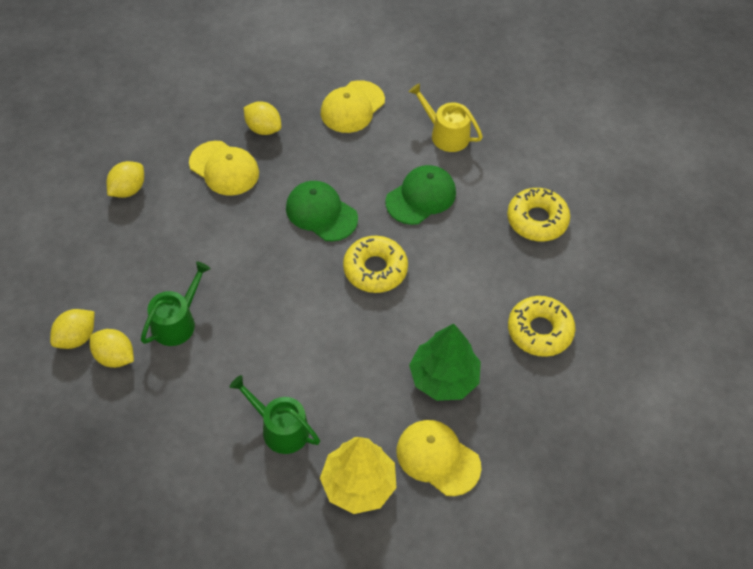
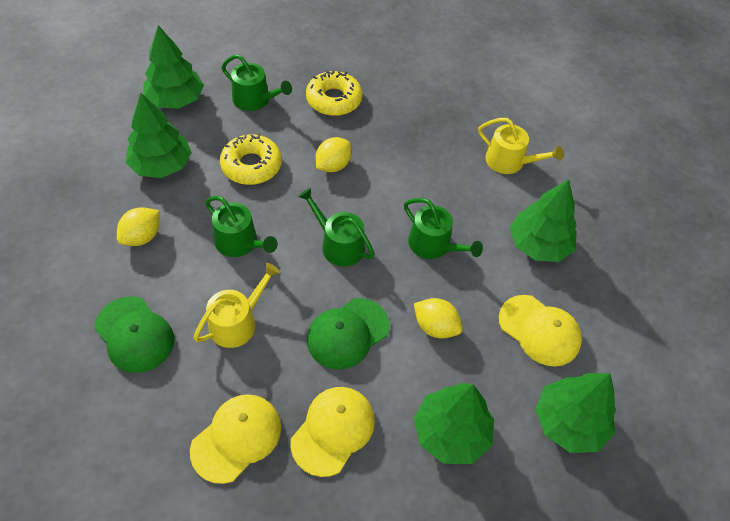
green tree: 1 -> 5
green watering can: 2 -> 4
yellow donut: 3 -> 2
yellow lemon: 4 -> 3
yellow tree: 1 -> 0
yellow watering can: 1 -> 2

